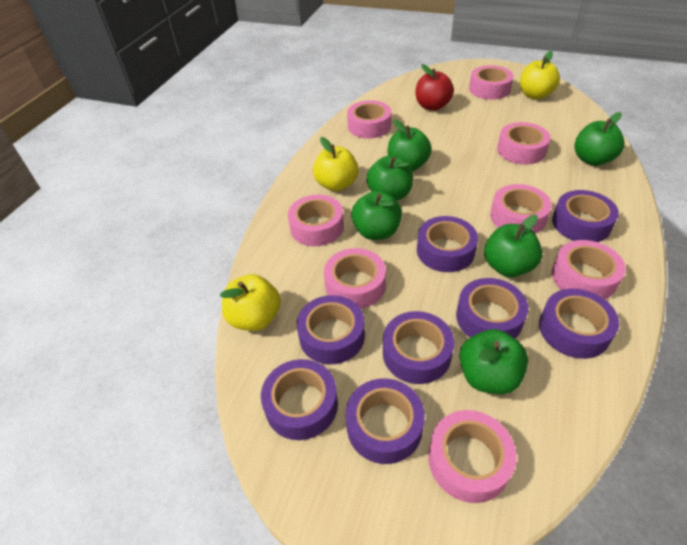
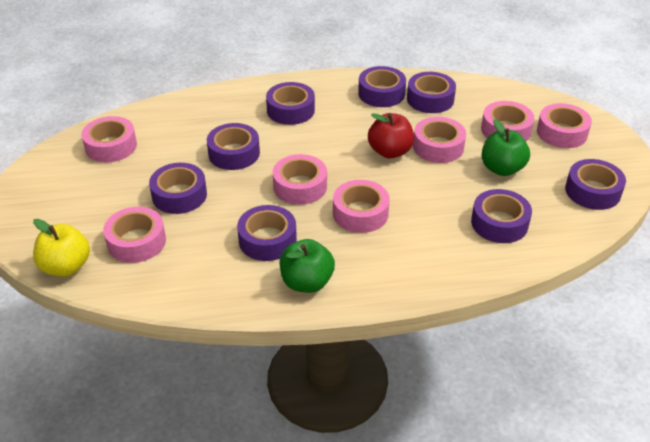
green apple: 6 -> 2
pink tape: 8 -> 7
yellow apple: 3 -> 1

